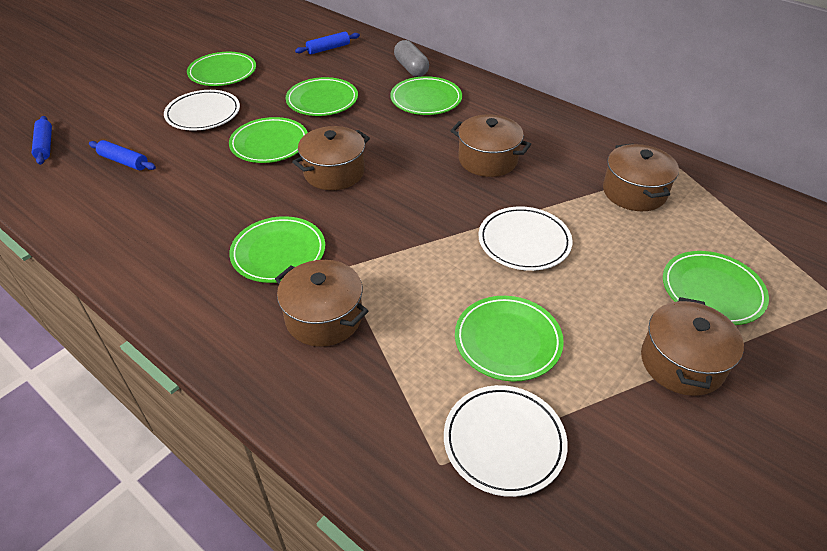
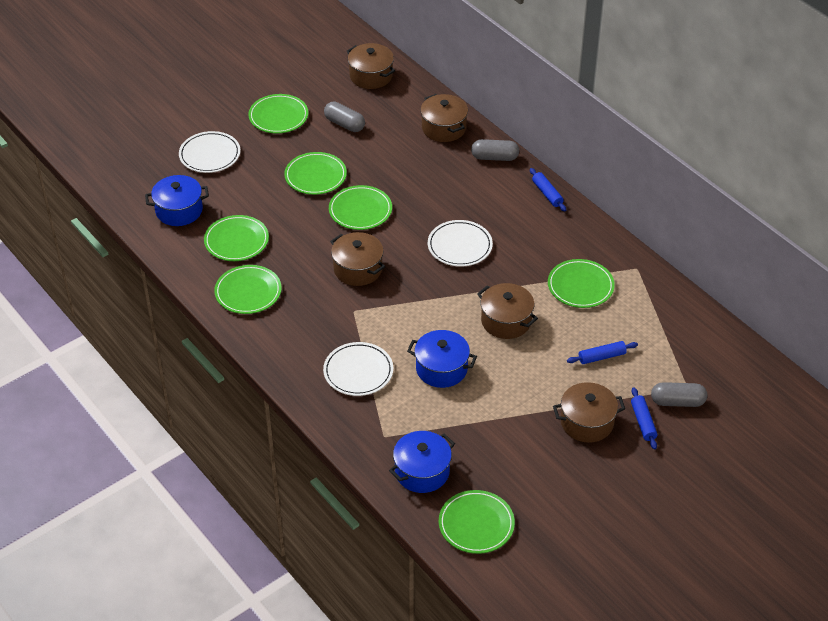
blue pot: 0 -> 3
grey capsule: 1 -> 3

